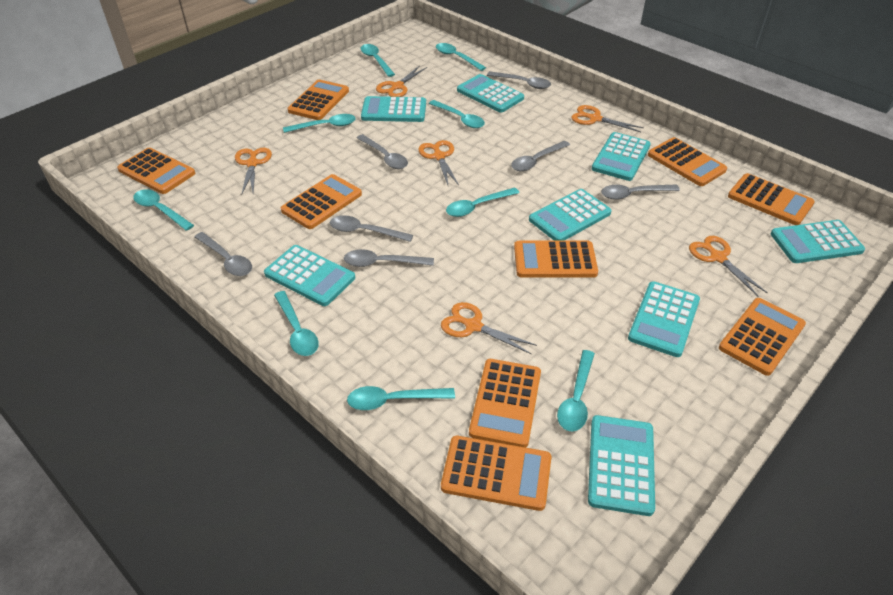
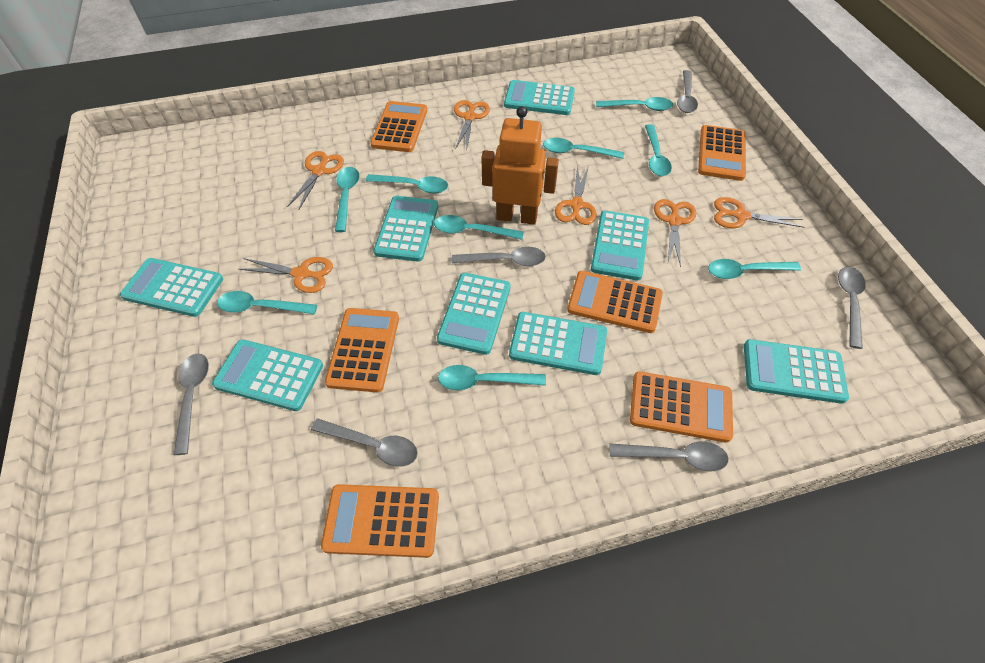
grey spoon: 7 -> 6
orange calculator: 9 -> 6
orange robot: 0 -> 1

